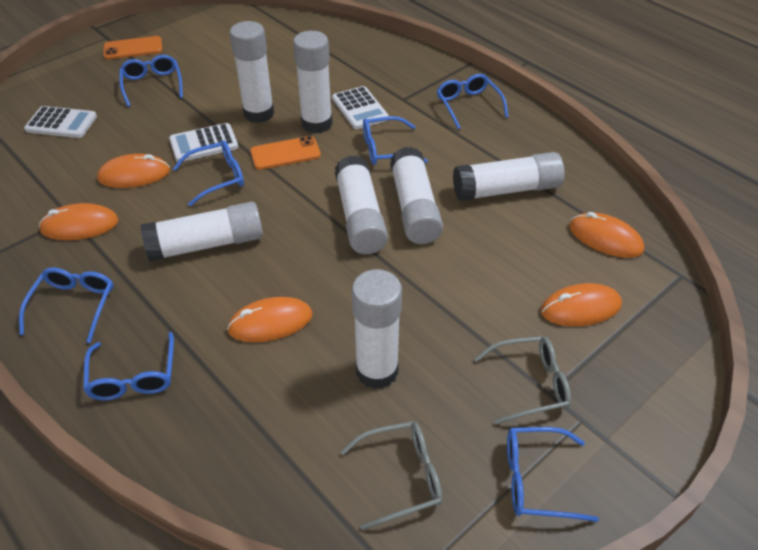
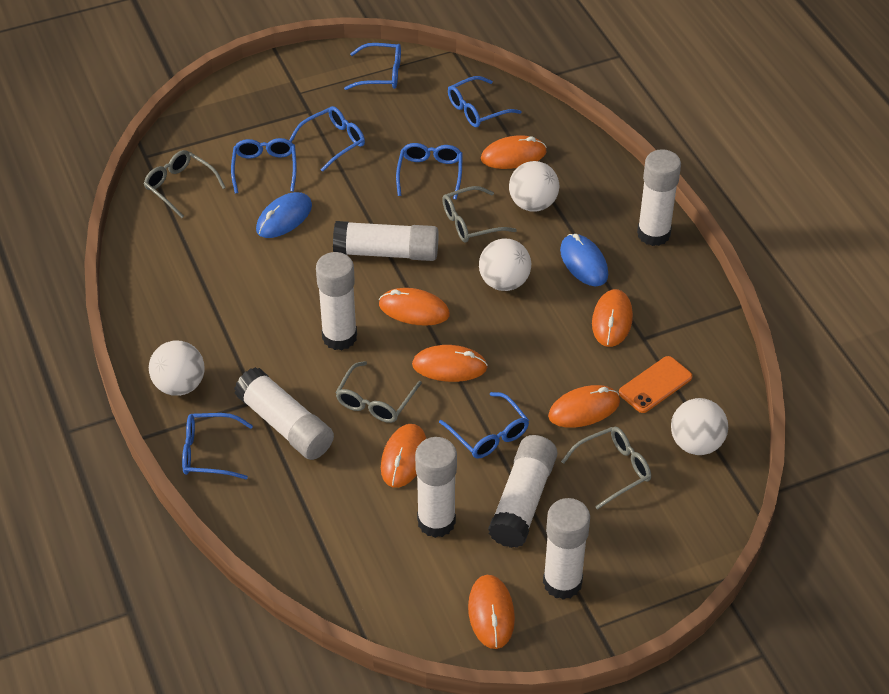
blue mouse: 0 -> 2
grey glasses: 2 -> 4
orange mouse: 5 -> 7
orange phone: 2 -> 1
white ball: 0 -> 4
white calculator: 3 -> 0

